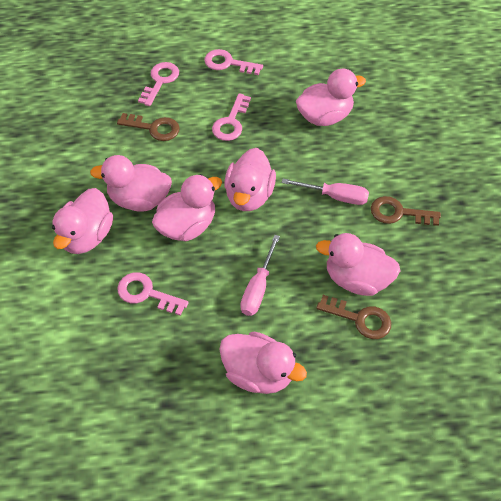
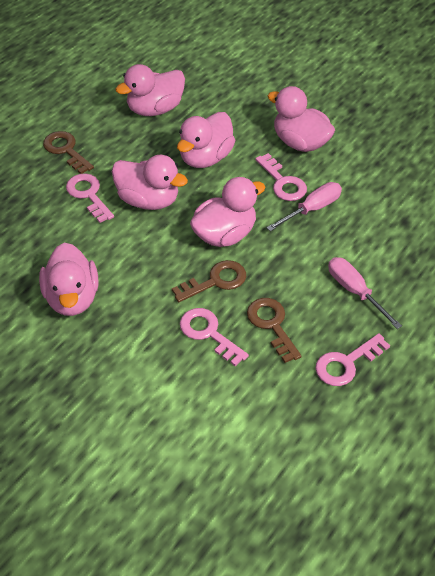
pink duck: 7 -> 6

